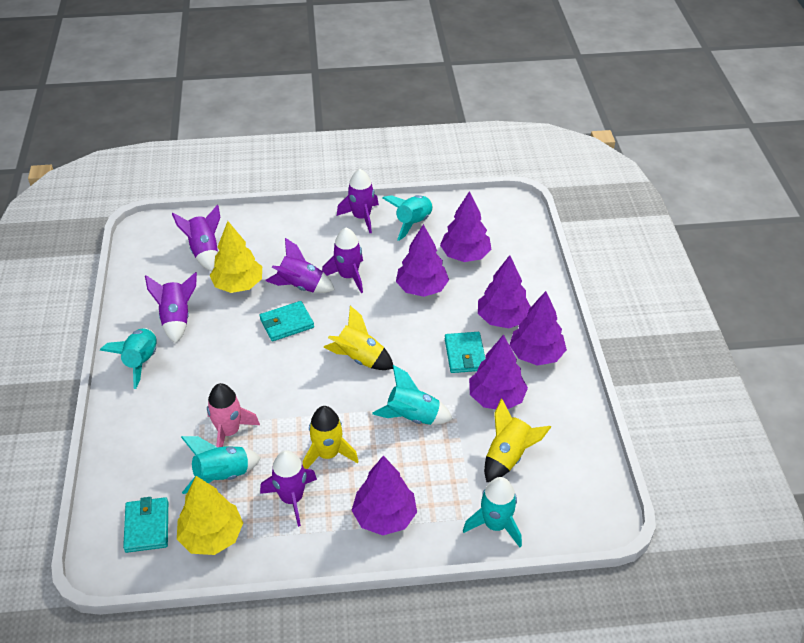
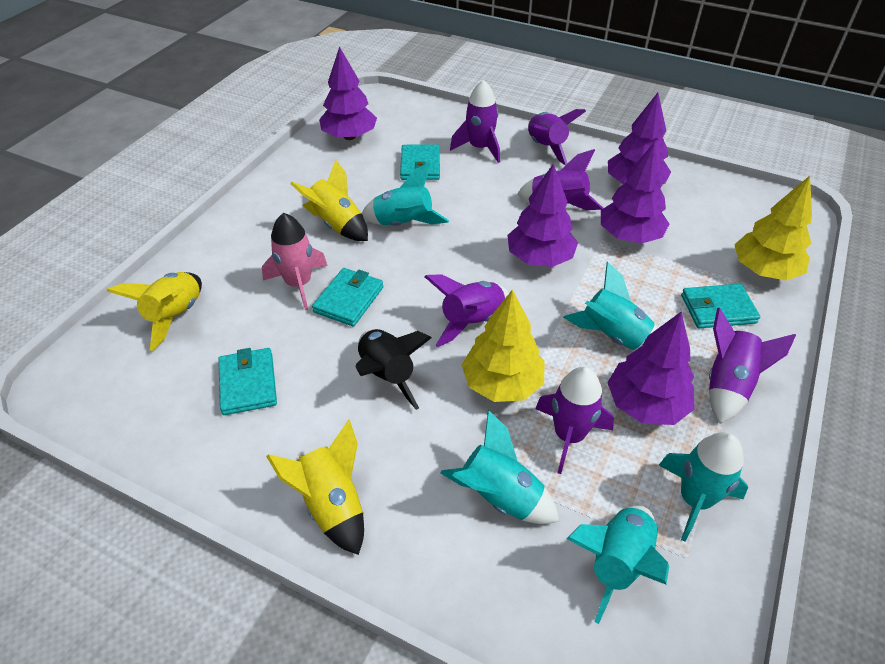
black rocket: 0 -> 1
purple tree: 6 -> 5
turquoise wallet: 3 -> 4

